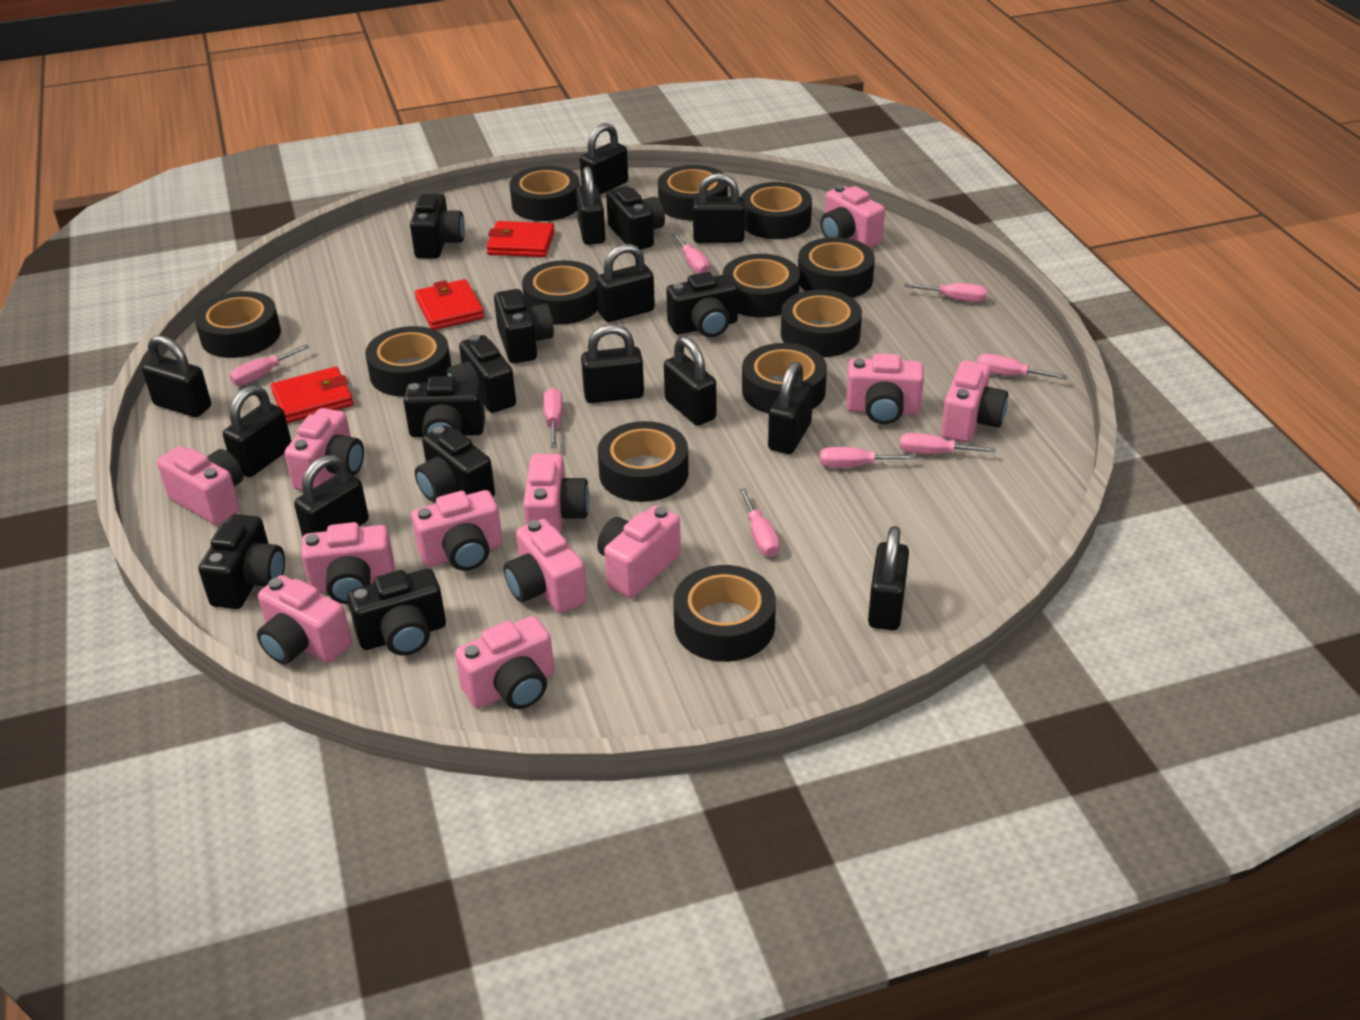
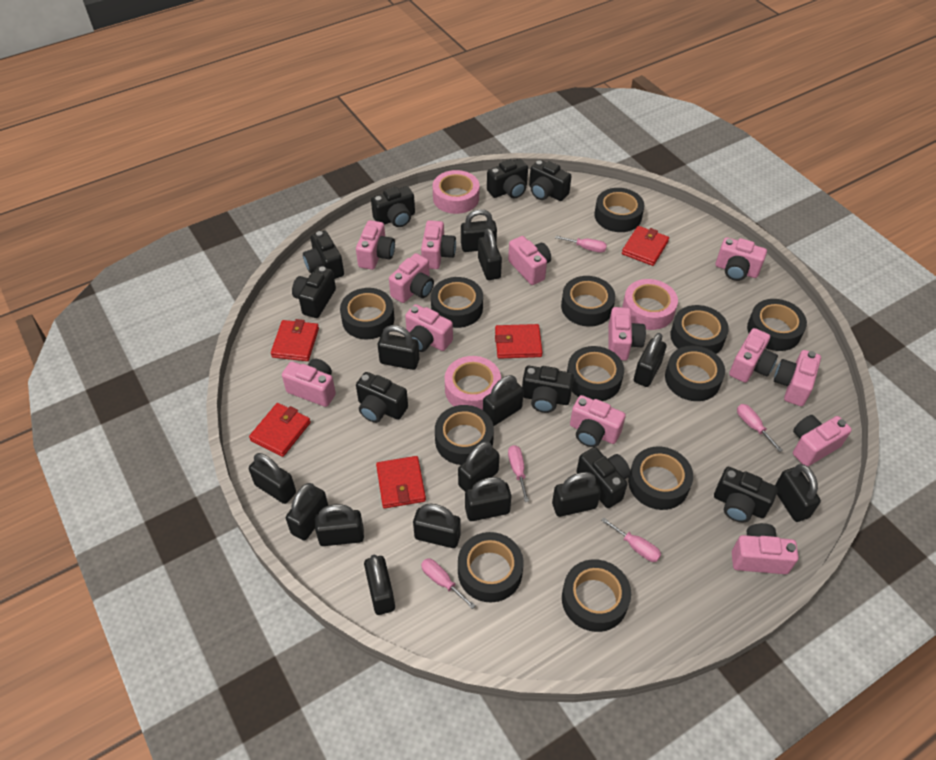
black padlock: 11 -> 14
pink camera: 12 -> 13
pink screwdriver: 8 -> 5
pink tape: 0 -> 3
red wallet: 3 -> 5

